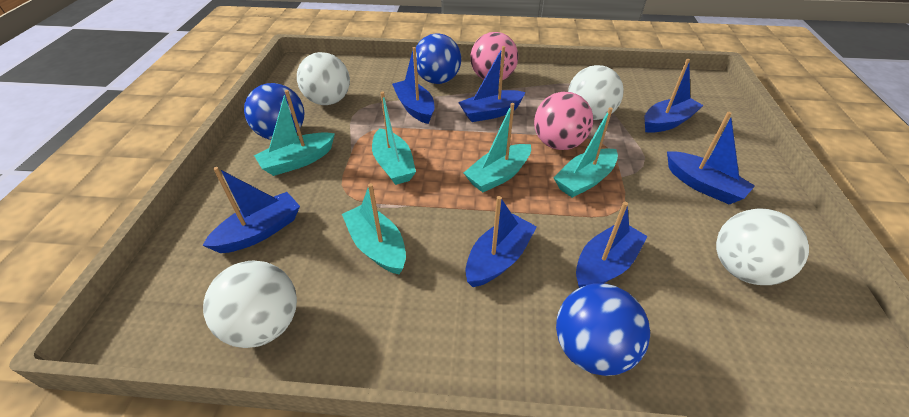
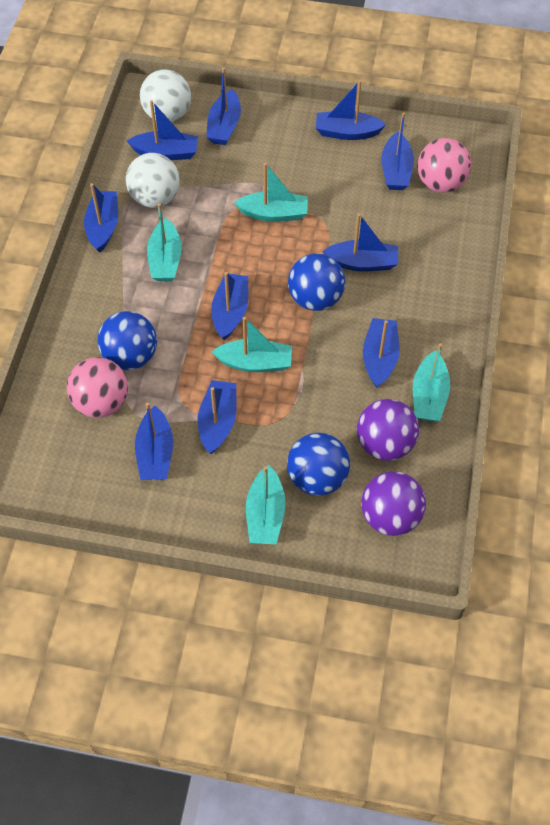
blue boat: 7 -> 10
purple ball: 0 -> 2
white ball: 4 -> 2

